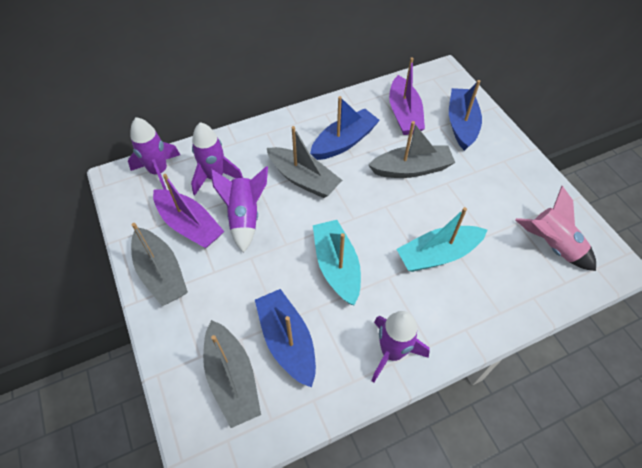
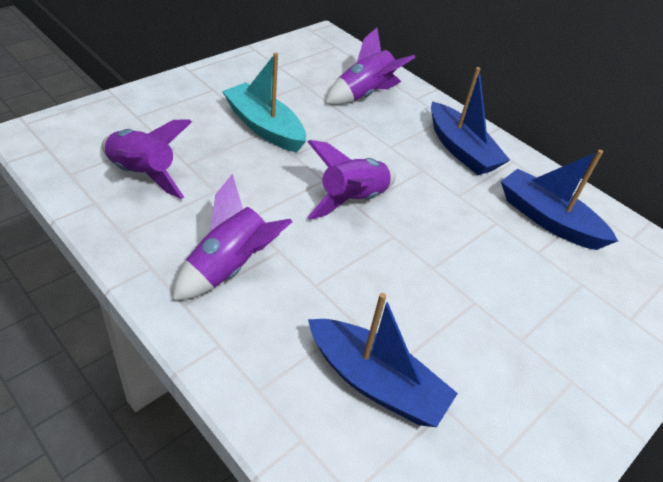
grey boat: 4 -> 0
pink rocket: 1 -> 0
purple boat: 2 -> 0
turquoise boat: 2 -> 1

